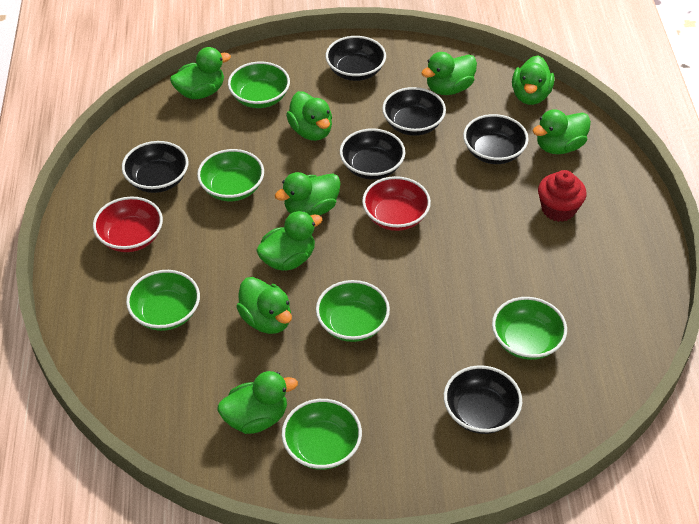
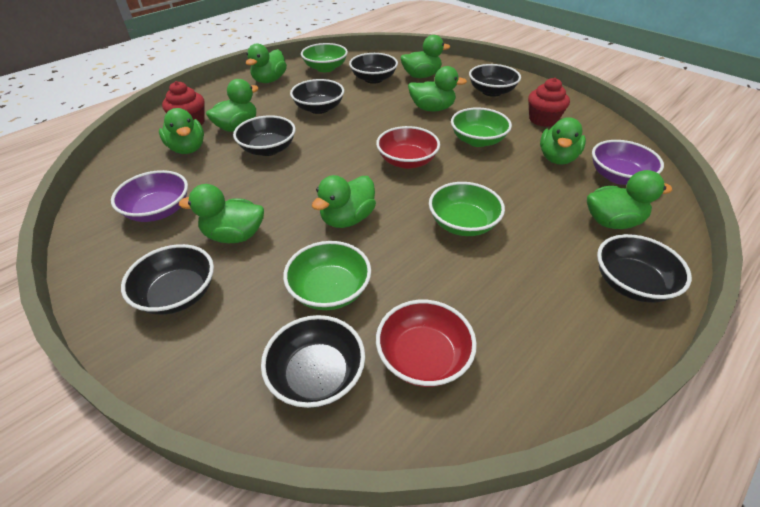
black bowl: 6 -> 7
green bowl: 6 -> 4
purple bowl: 0 -> 2
red cupcake: 1 -> 2

